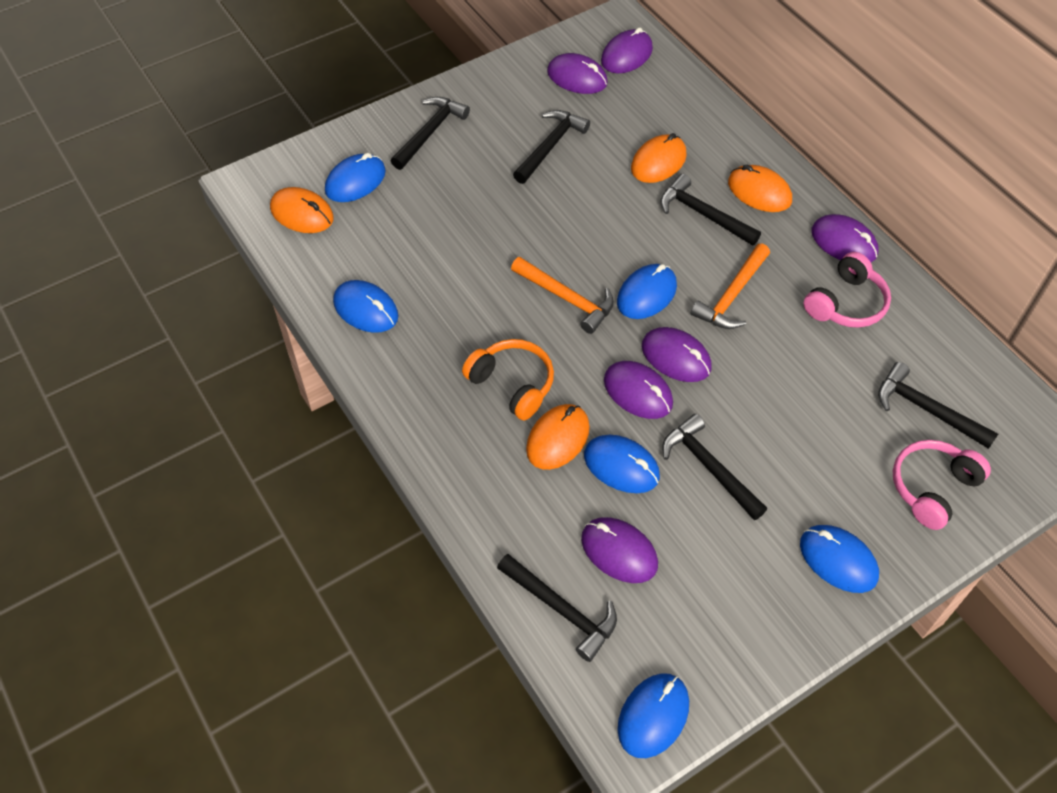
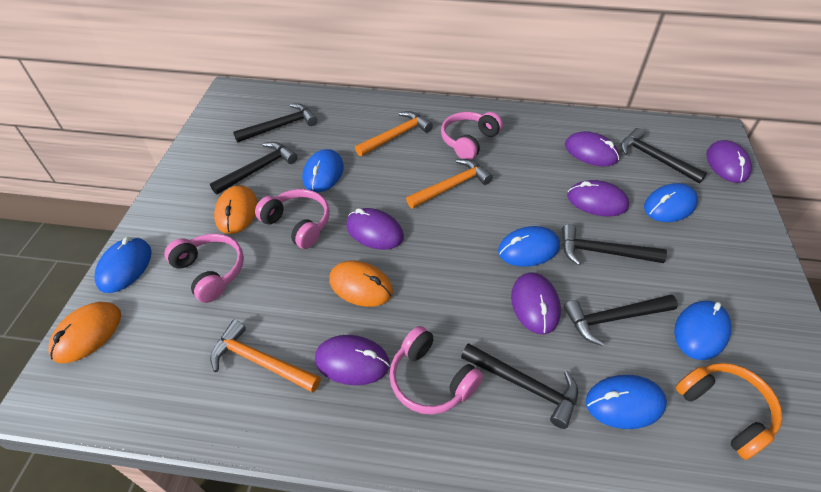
orange hammer: 2 -> 3
orange mouse: 4 -> 3
pink headphones: 2 -> 4

